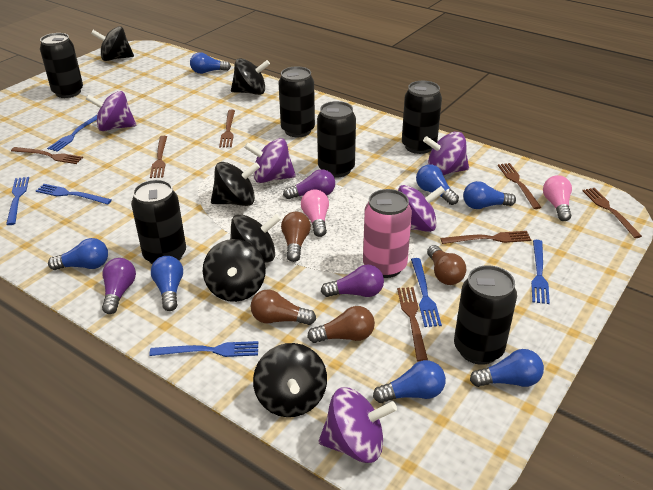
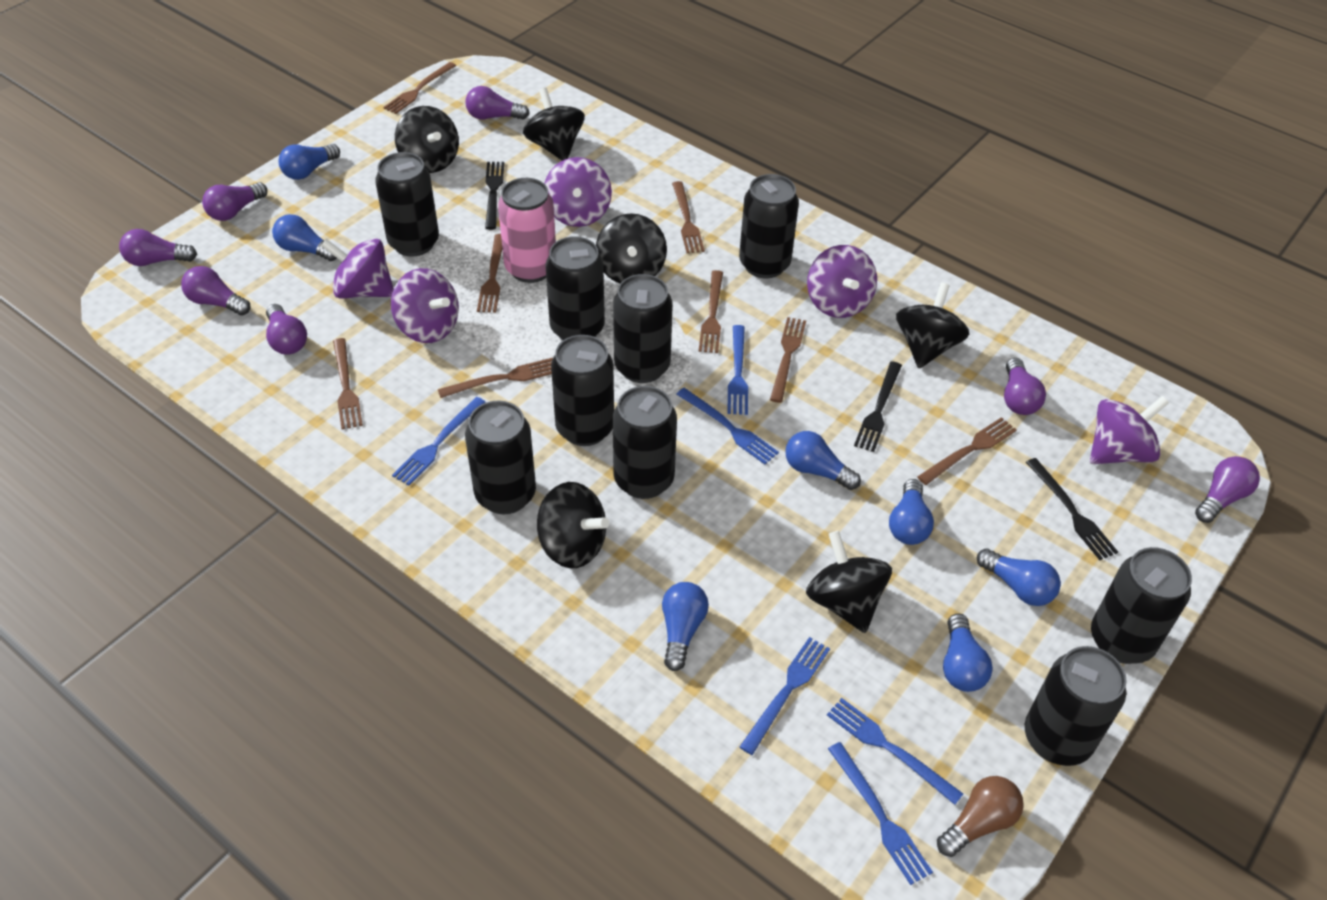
black can: 6 -> 9
black fork: 0 -> 3
brown fork: 7 -> 8
brown light bulb: 4 -> 1
pink light bulb: 2 -> 0
purple light bulb: 3 -> 7

